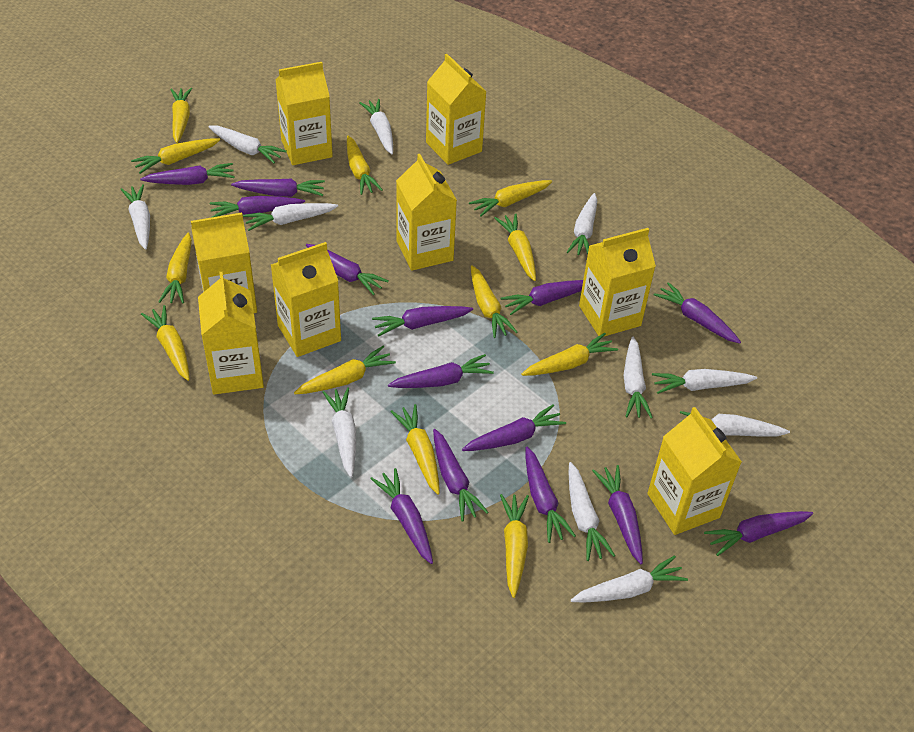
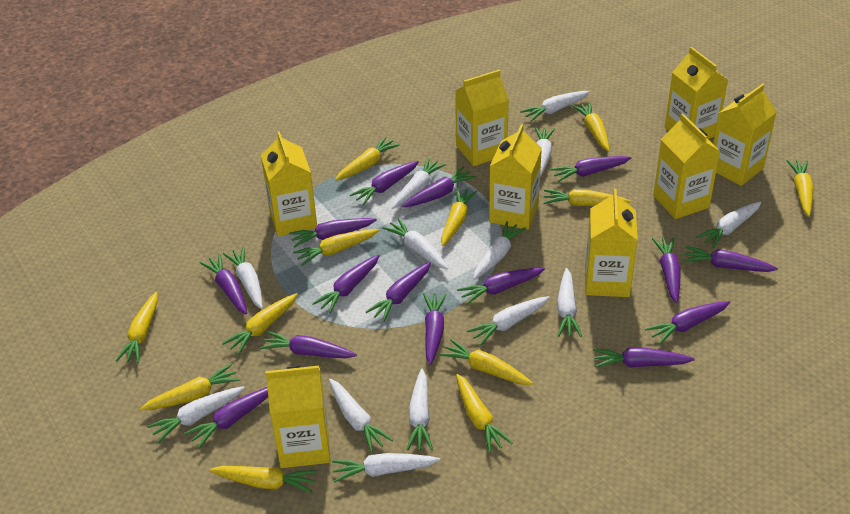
purple carrot: 14 -> 15
white carrot: 11 -> 13

